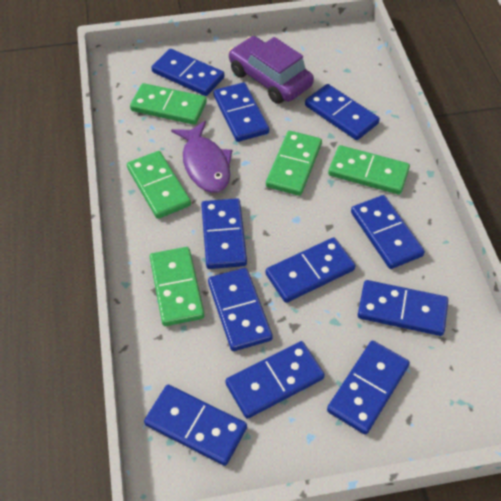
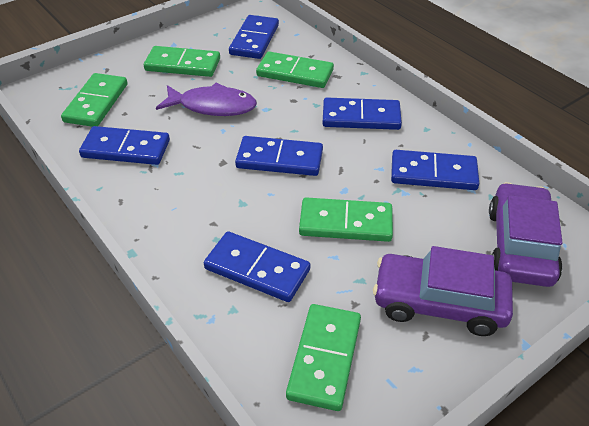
blue domino: 11 -> 6
purple car: 1 -> 2

